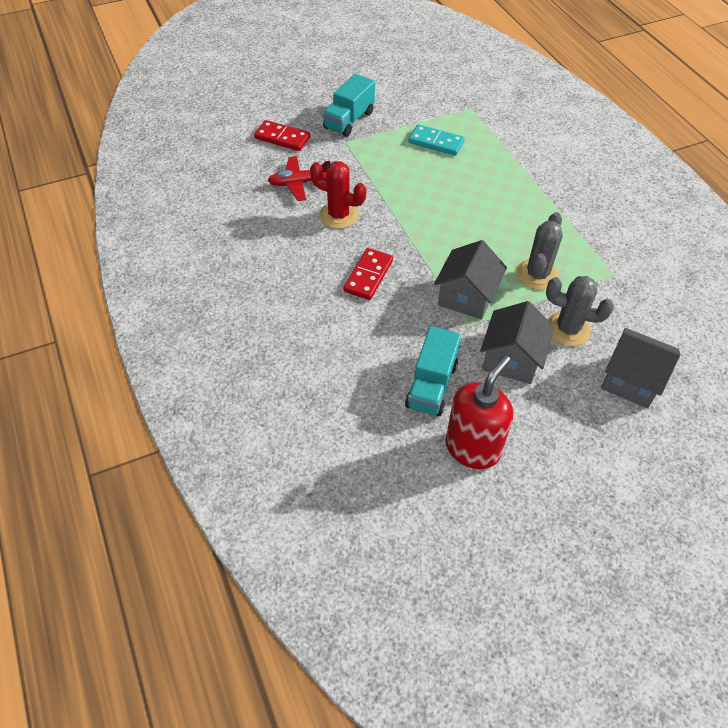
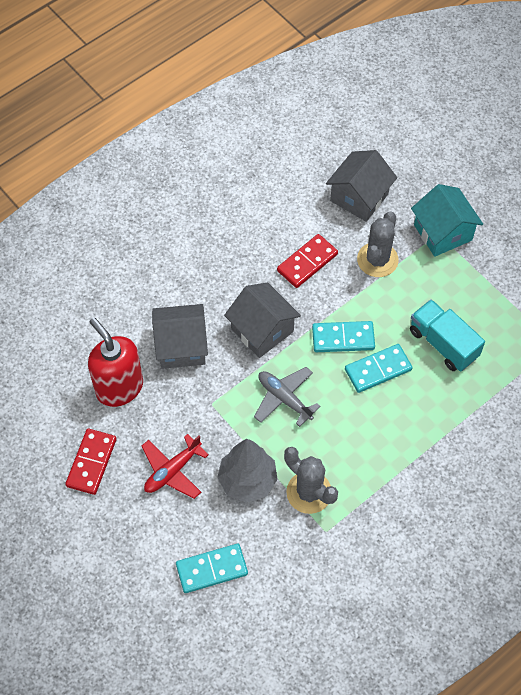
grey plane: 0 -> 1
grey tree: 0 -> 1
red cactus: 1 -> 0
turquoise domino: 1 -> 3
turquoise house: 0 -> 1
turquoise truck: 2 -> 1

